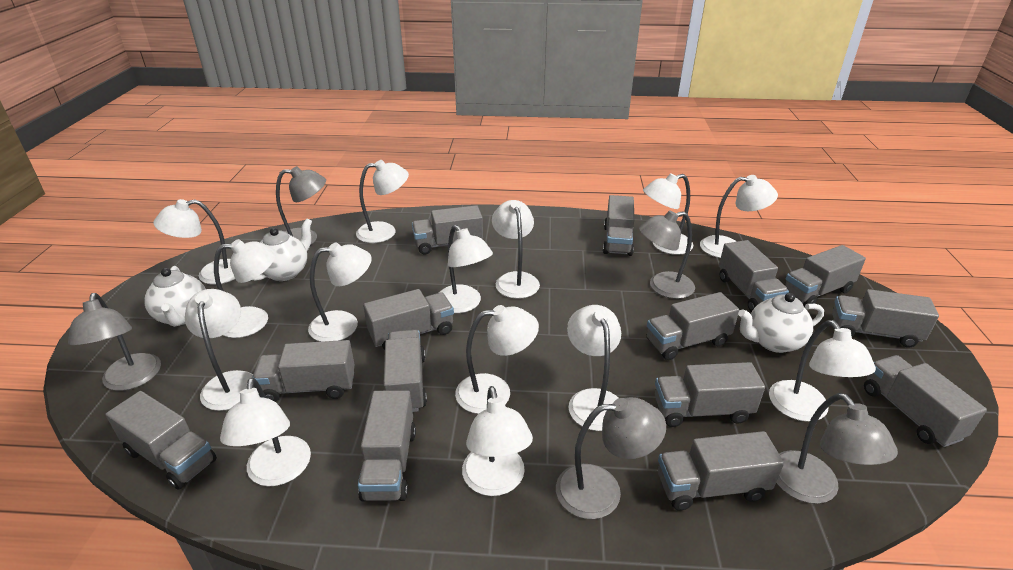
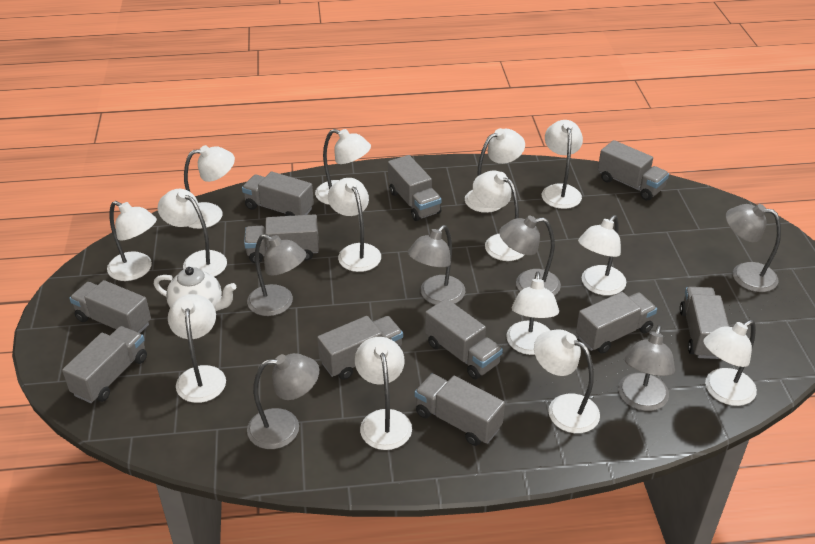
grey lamp: 5 -> 6
grey truck: 14 -> 11
white teapot: 3 -> 1

